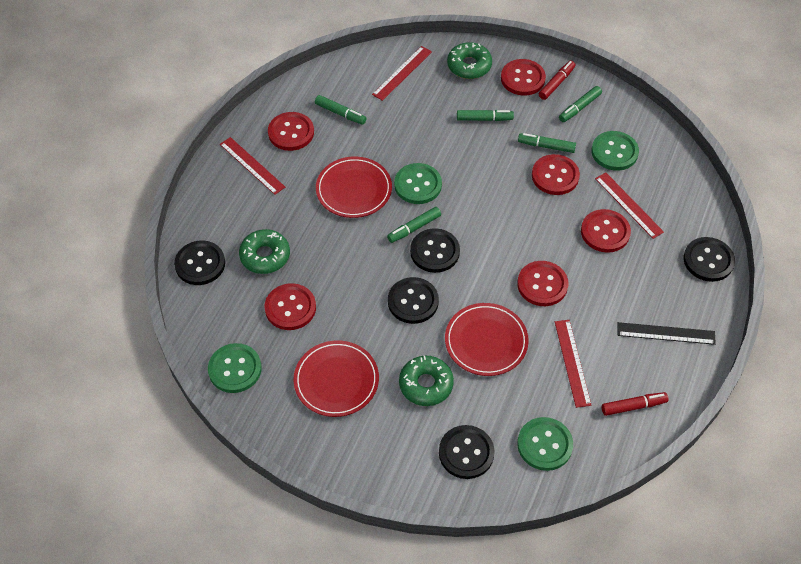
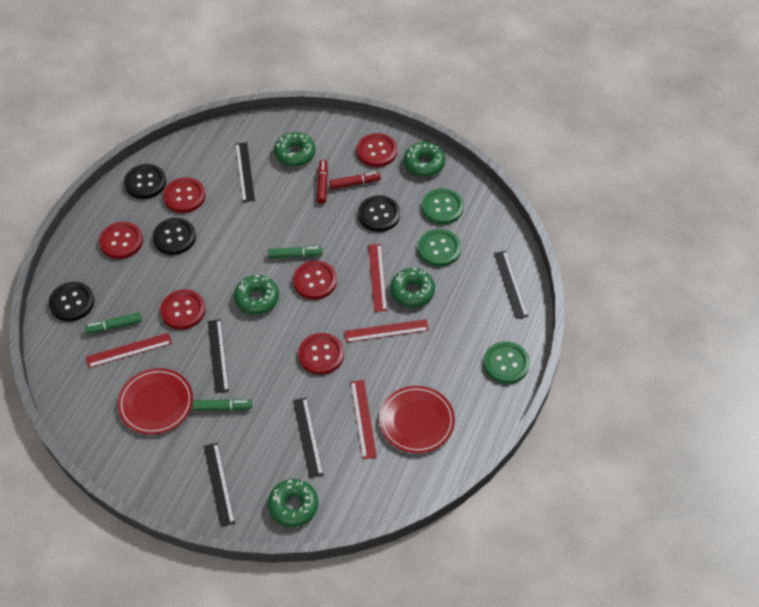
black button: 5 -> 4
black ruler: 1 -> 5
green button: 4 -> 3
green donut: 3 -> 5
green marker: 5 -> 3
red plate: 3 -> 2

